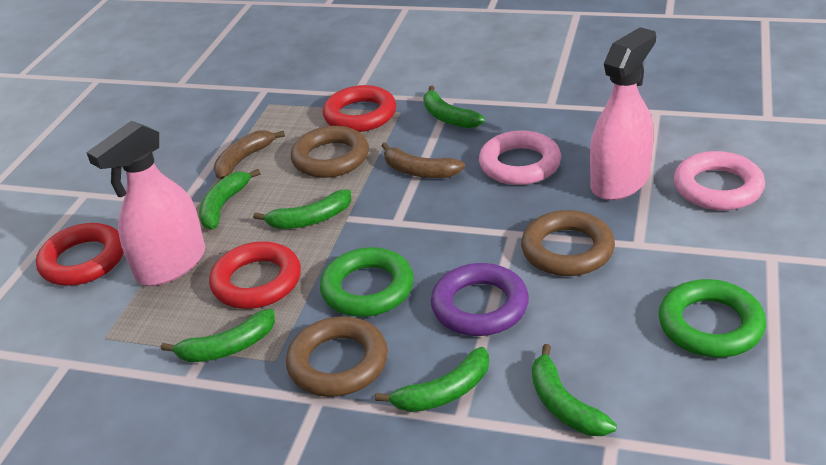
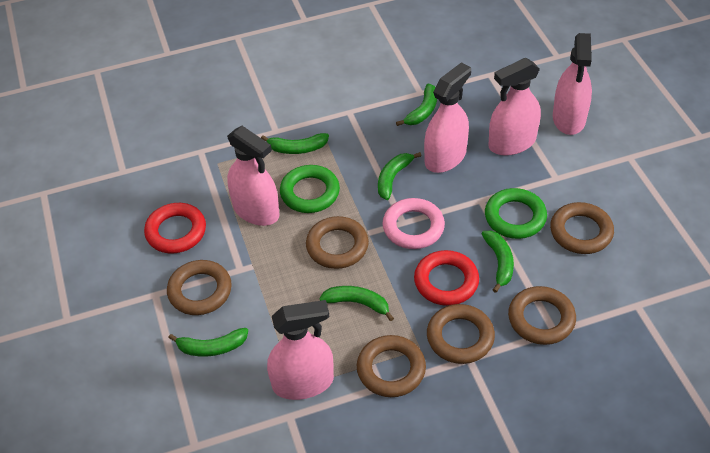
brown banana: 2 -> 0
brown ring: 3 -> 6
pink ring: 2 -> 1
pink spray bottle: 2 -> 5
purple ring: 1 -> 0
red ring: 3 -> 2

